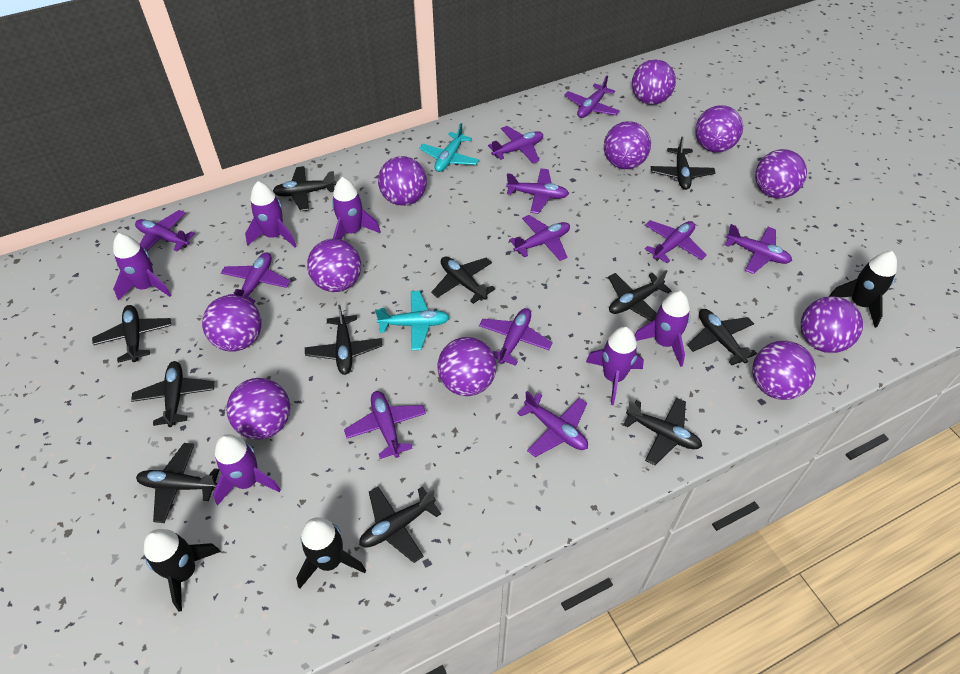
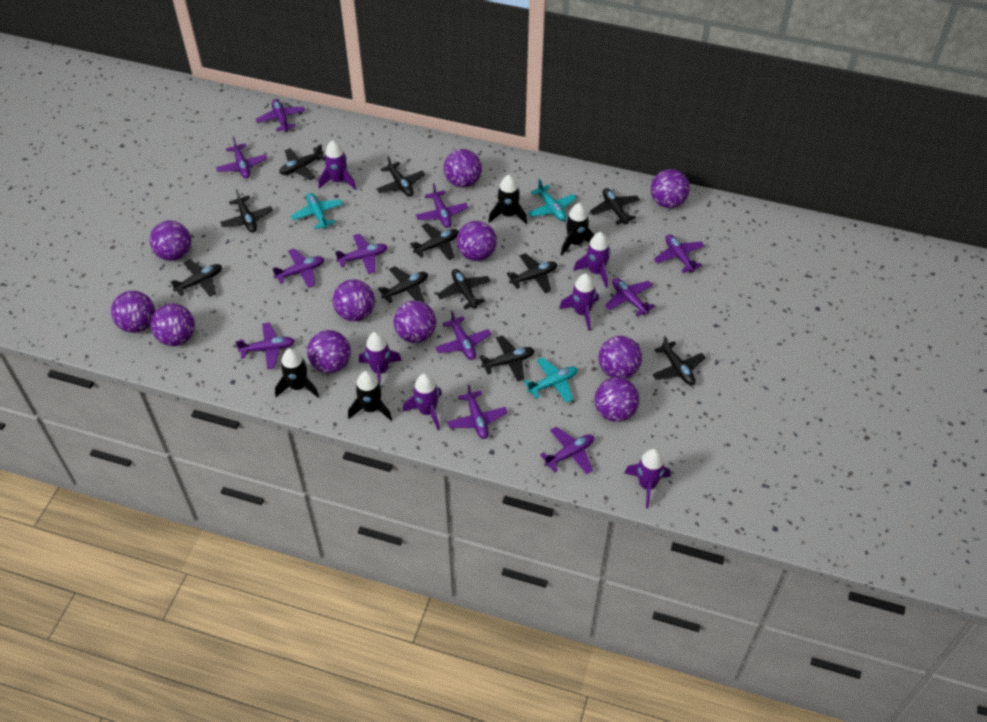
black rocket: 3 -> 4
turquoise plane: 2 -> 3

